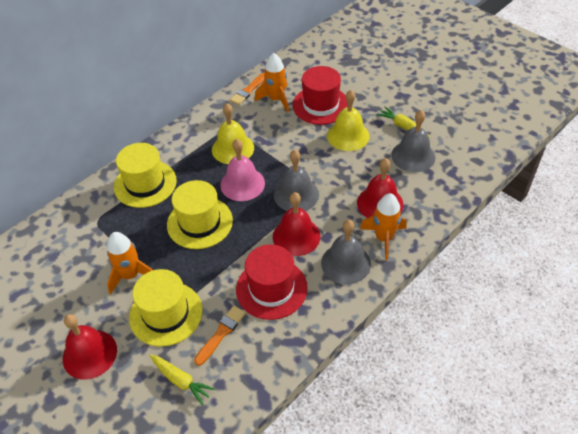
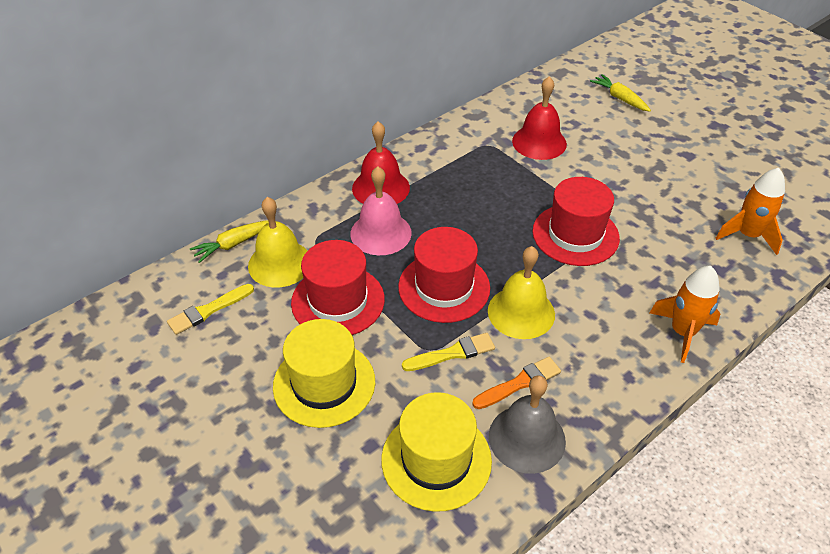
grey bell: 3 -> 1
orange brush: 2 -> 1
orange rocket: 3 -> 2
red bell: 3 -> 2
red hat: 2 -> 3
yellow brush: 0 -> 2
yellow hat: 3 -> 2

